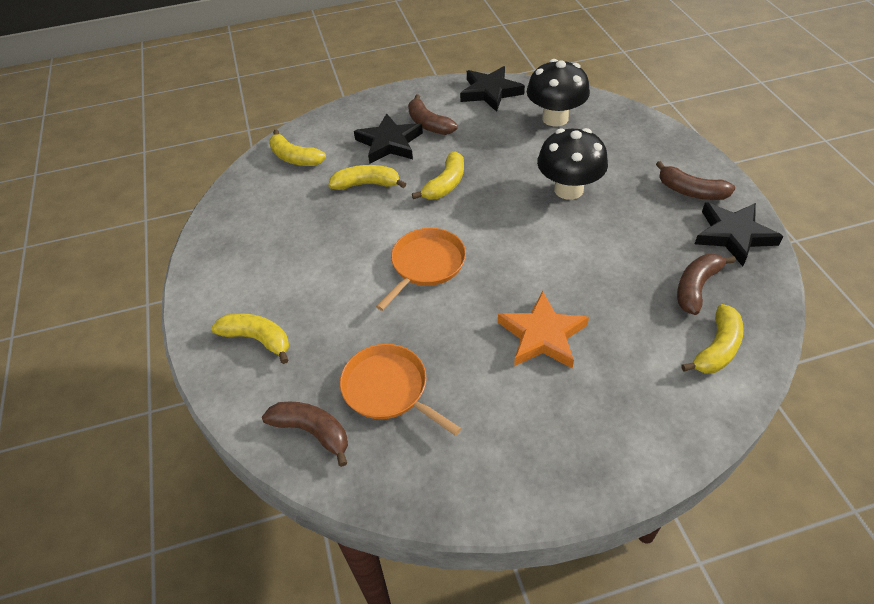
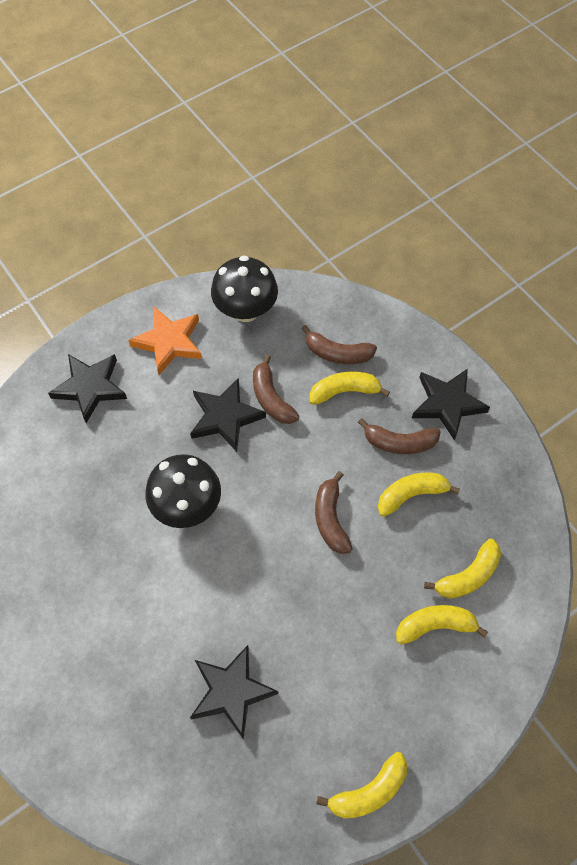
black star: 3 -> 4
orange pan: 2 -> 0

